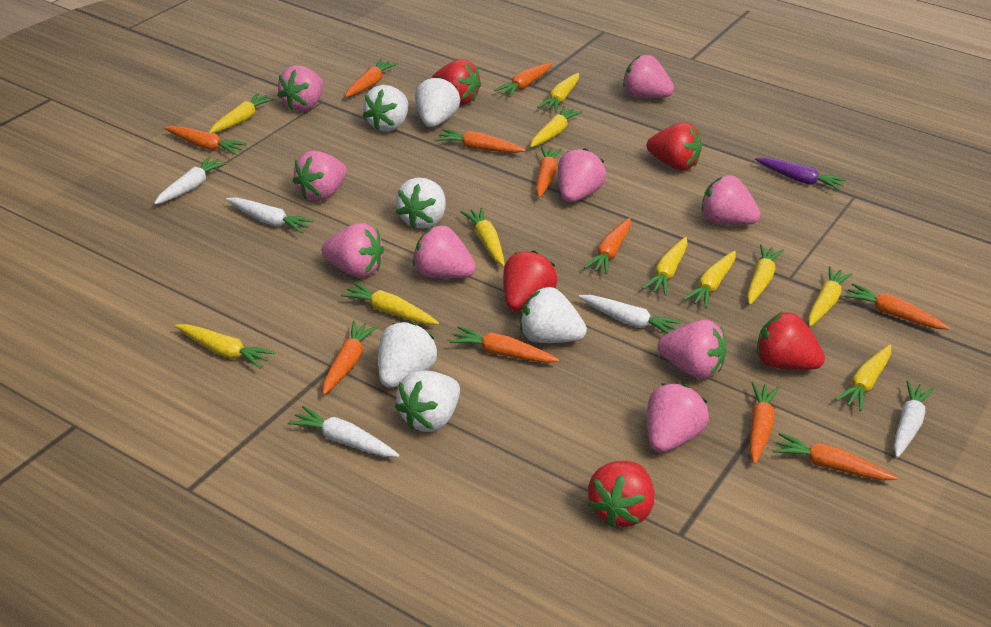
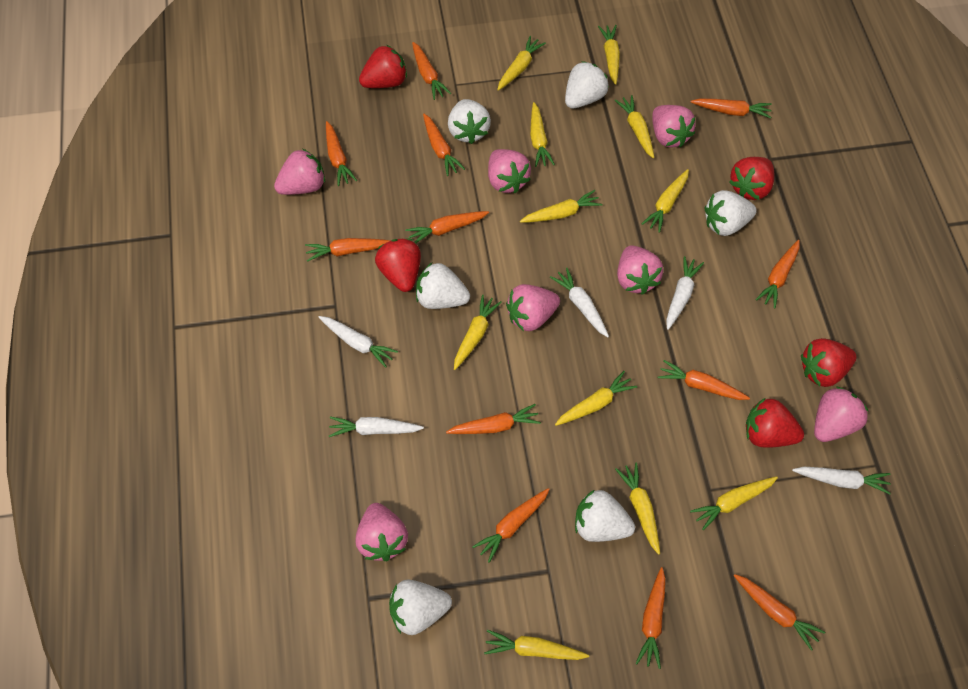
orange carrot: 11 -> 12
pink strawberry: 9 -> 7
purple carrot: 1 -> 0

